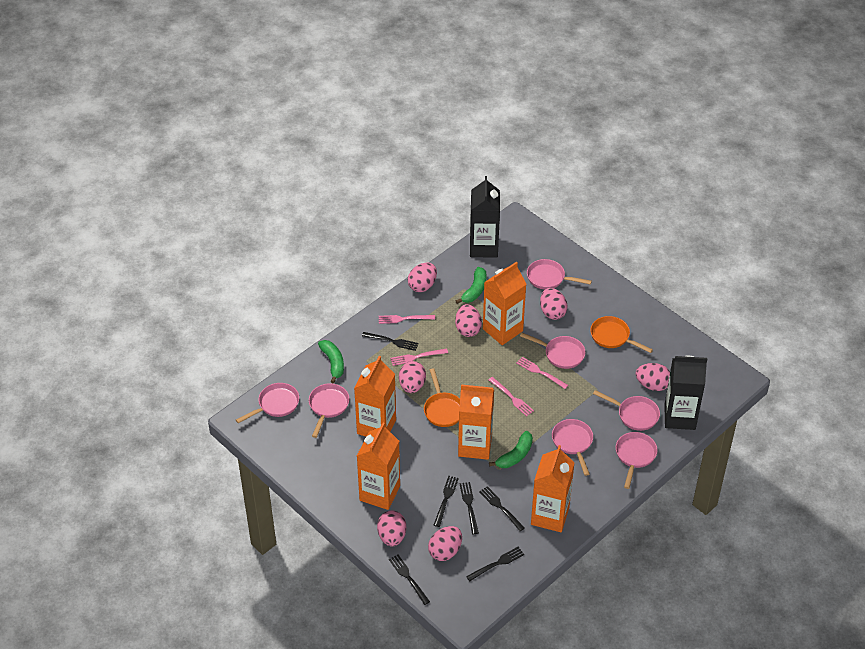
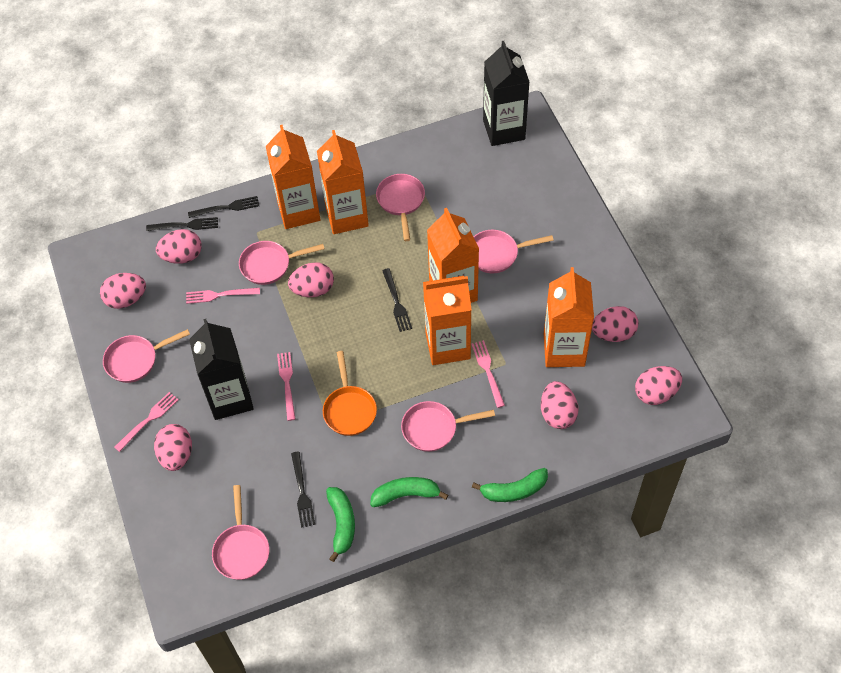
black fork: 6 -> 4
orange pan: 2 -> 1
pink pan: 7 -> 6

